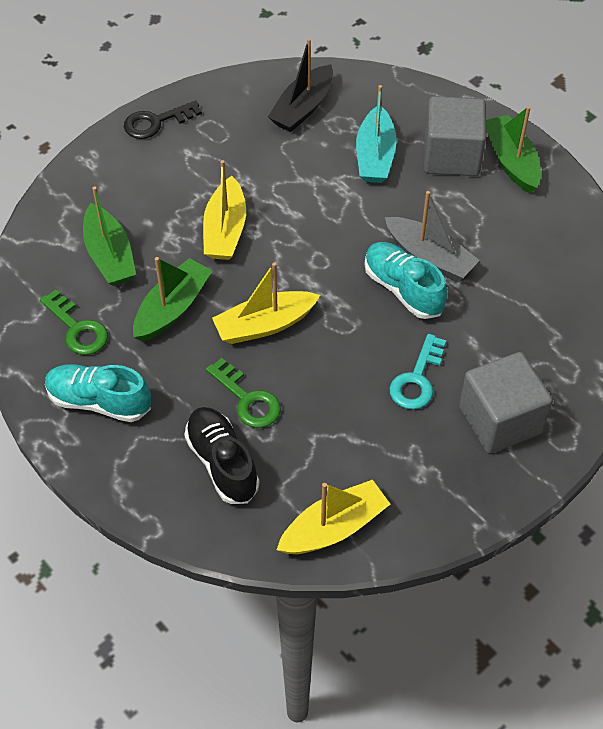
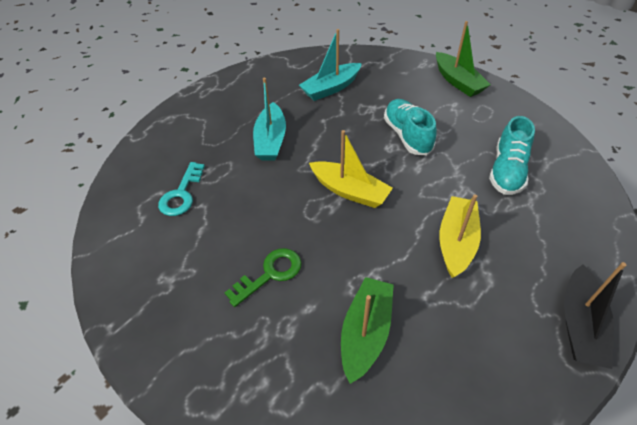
black key: 1 -> 0
black shoe: 1 -> 0
green boat: 3 -> 2
green key: 2 -> 1
grey boat: 1 -> 0
grey cube: 2 -> 0
turquoise boat: 1 -> 2
yellow boat: 3 -> 2

